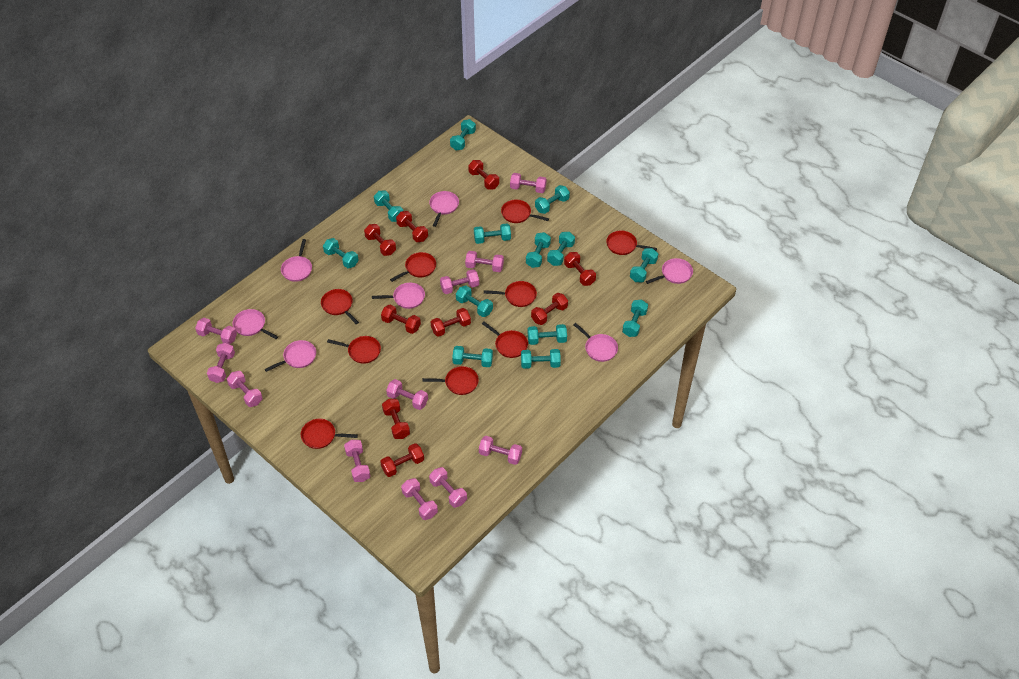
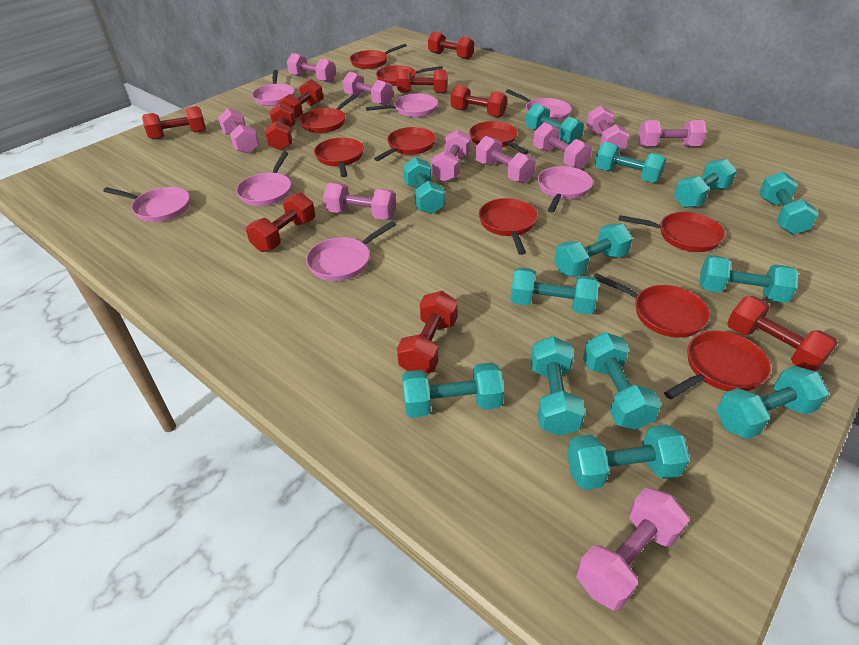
pink dumbbell: 11 -> 10
red pan: 9 -> 10

